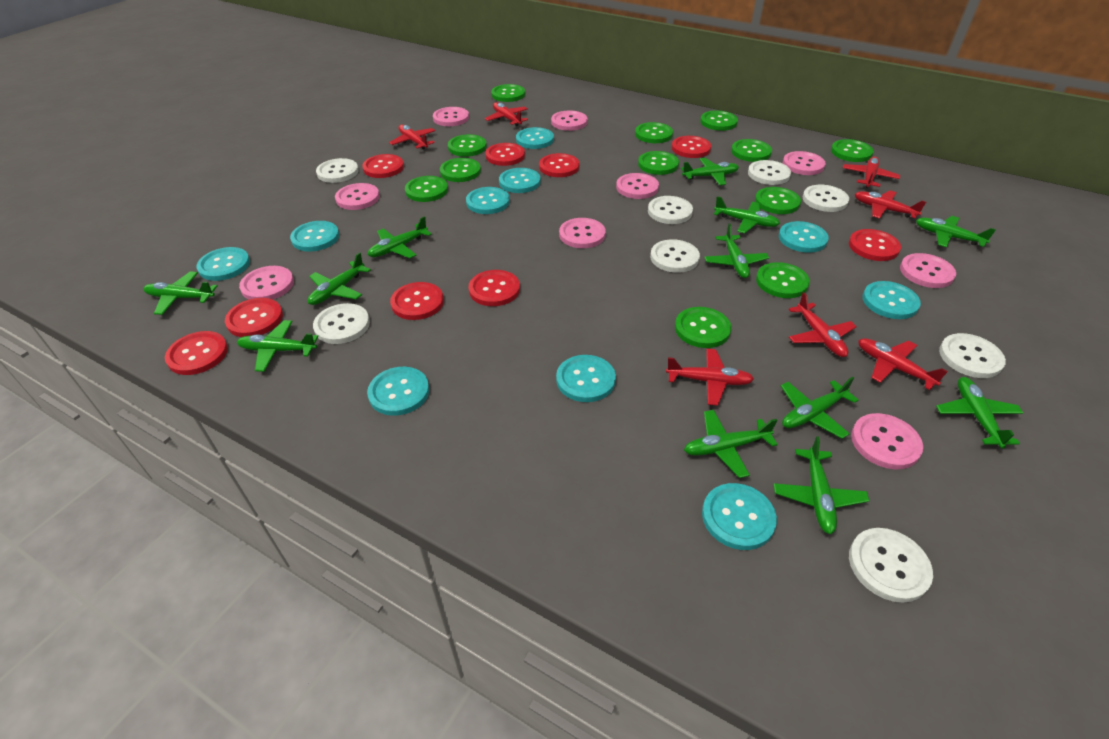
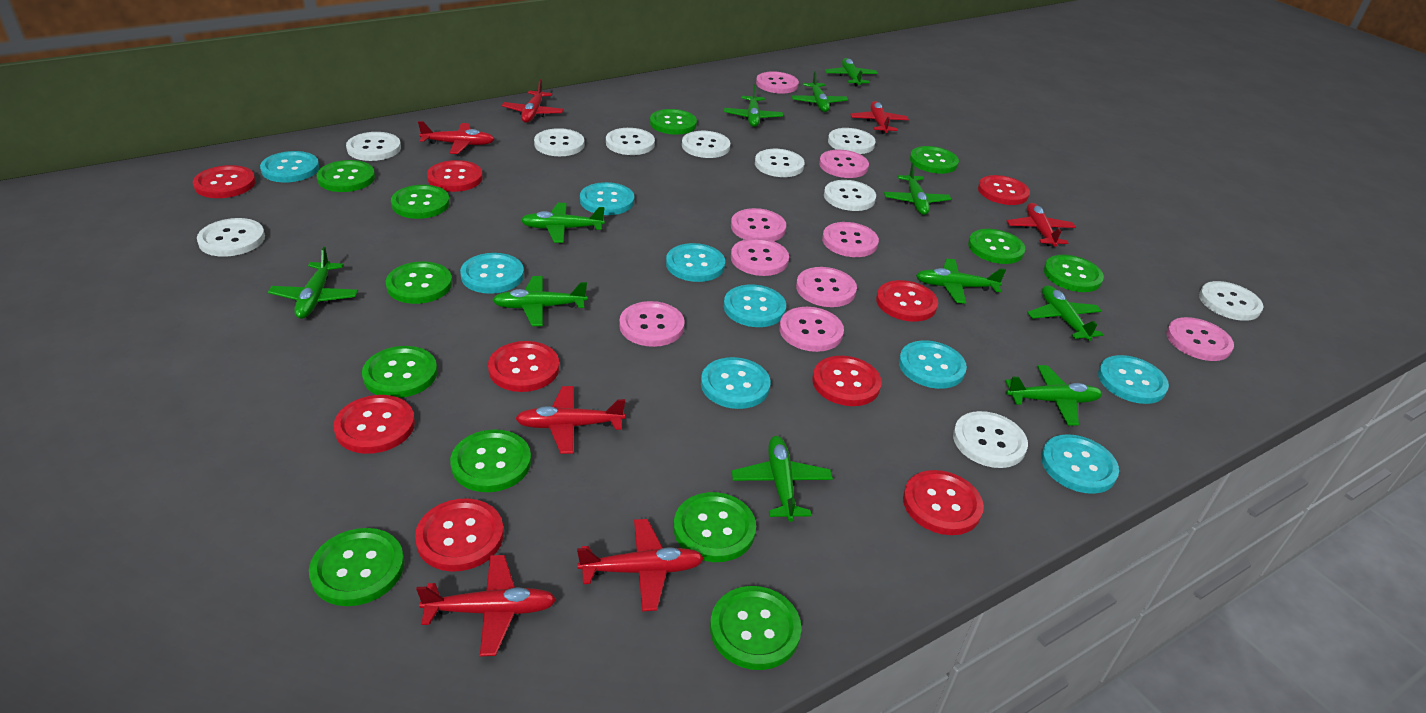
green plane: 12 -> 11
turquoise button: 10 -> 9
white button: 8 -> 10

